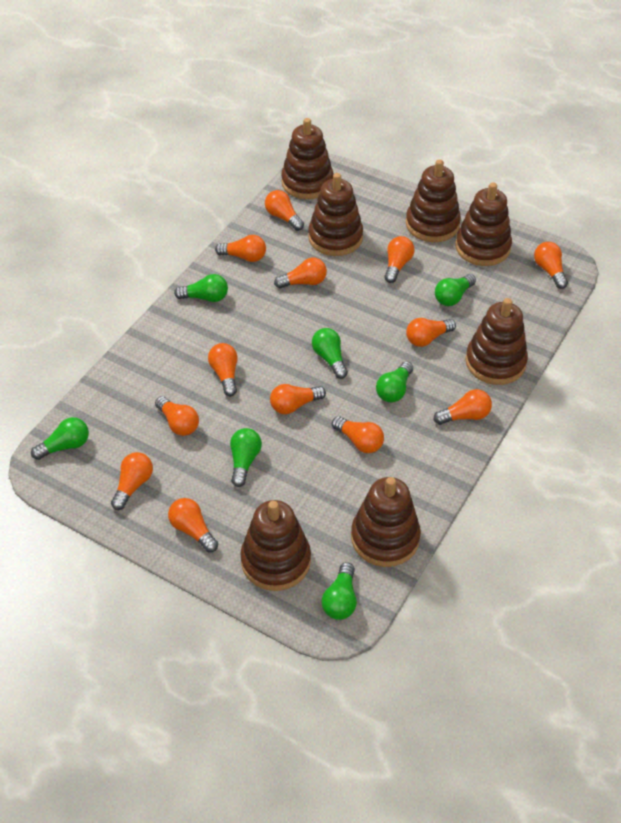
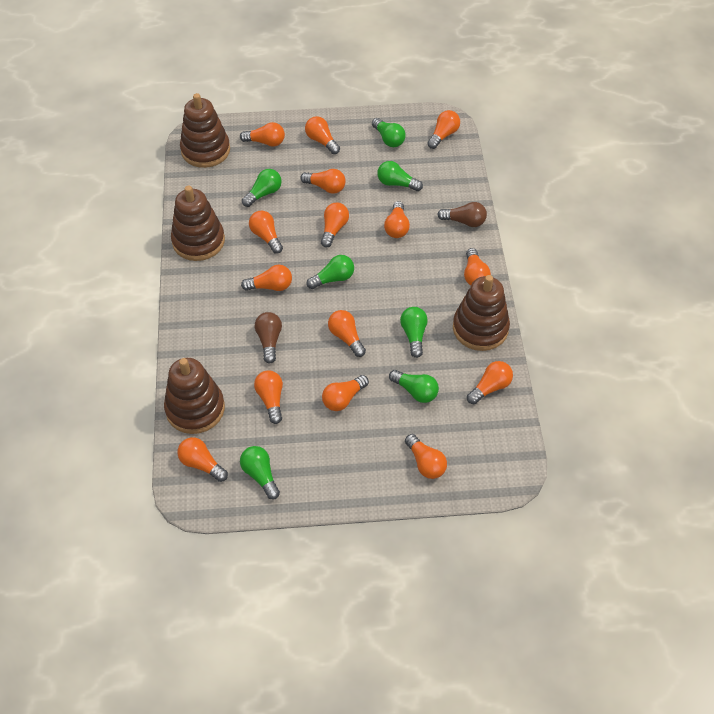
brown light bulb: 0 -> 2
brown stacking toy: 7 -> 4
orange light bulb: 13 -> 15

